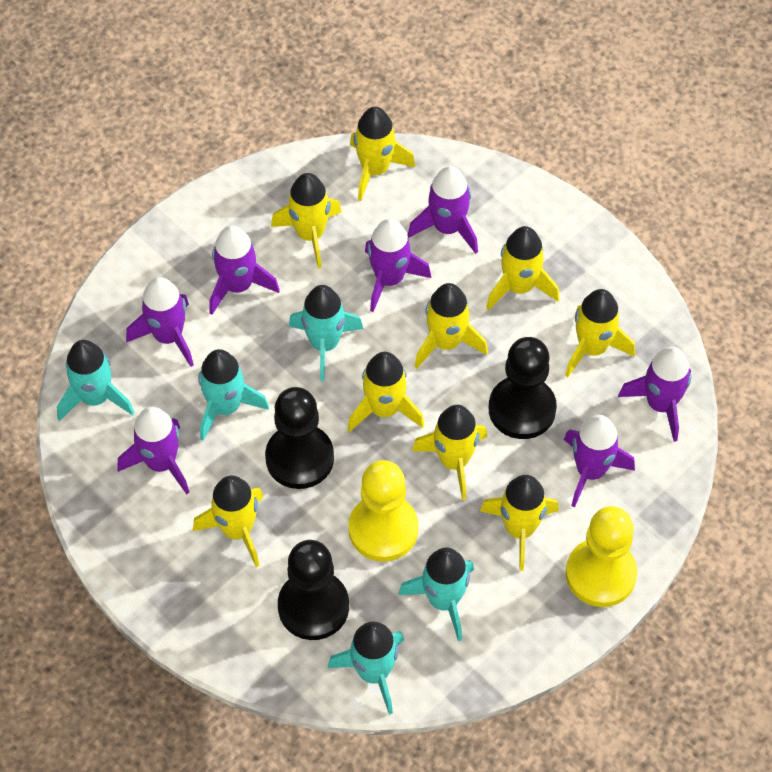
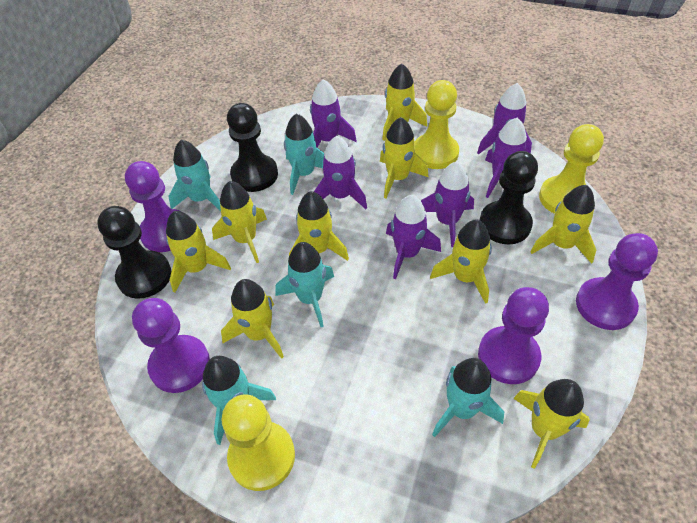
purple pawn: 0 -> 4
purple rocket: 7 -> 6
yellow pawn: 2 -> 3

